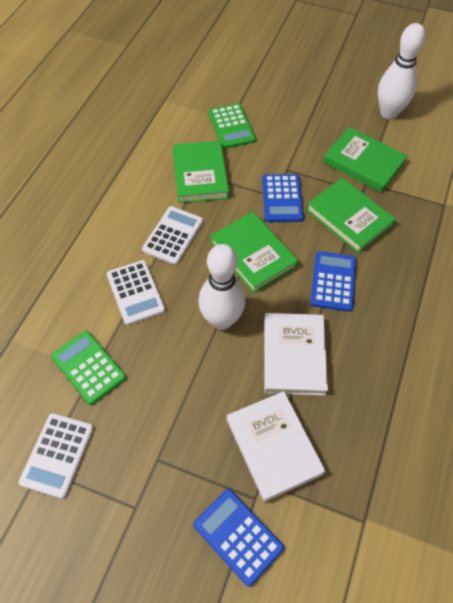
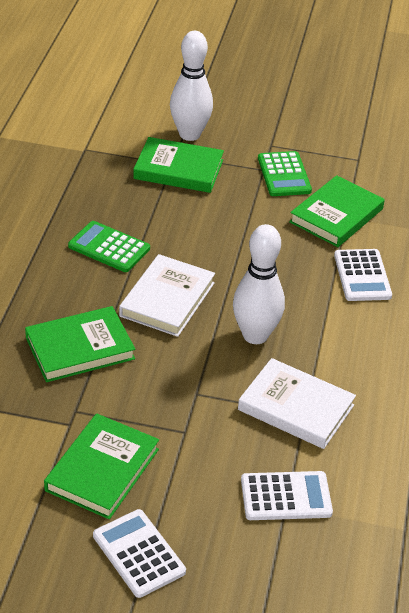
blue calculator: 3 -> 0

